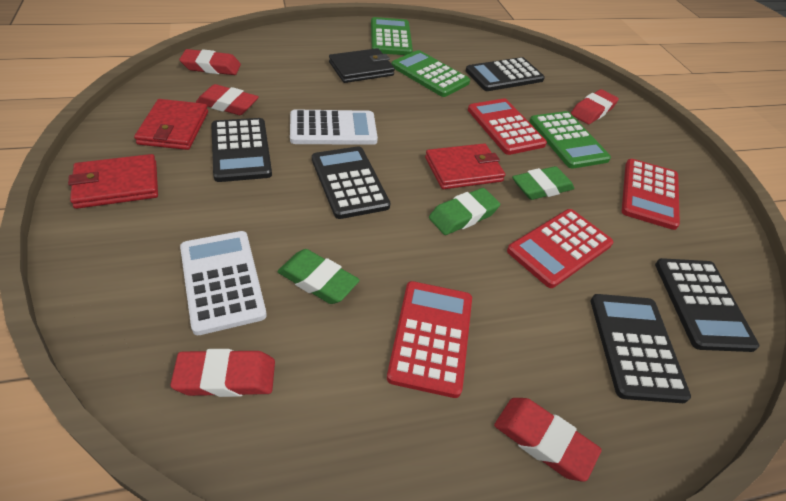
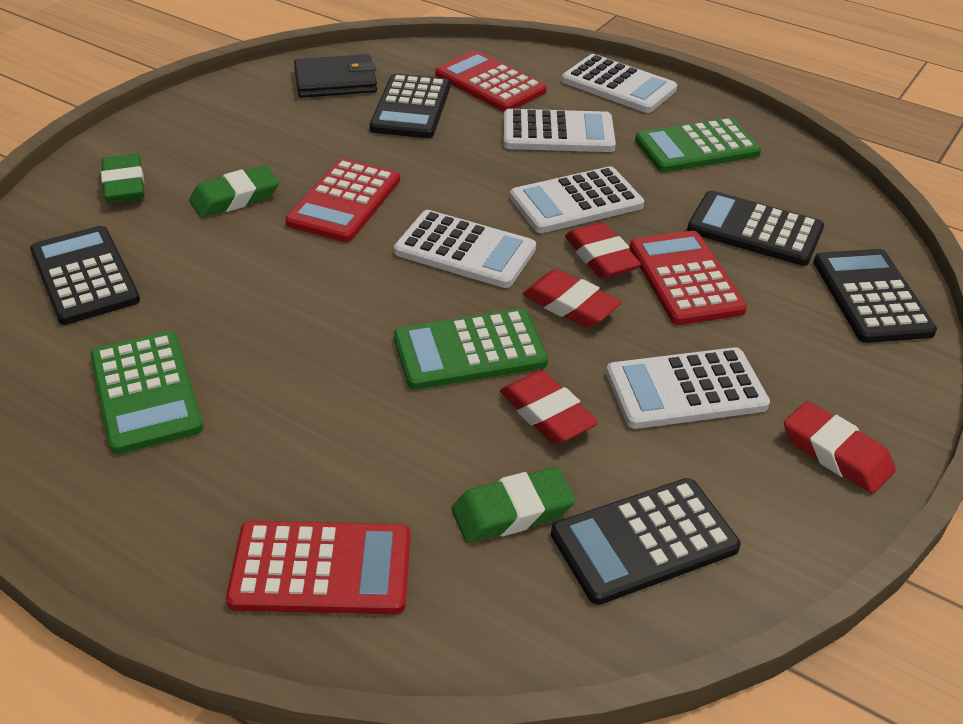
red eraser: 5 -> 4
red wallet: 3 -> 0
white calculator: 2 -> 5

